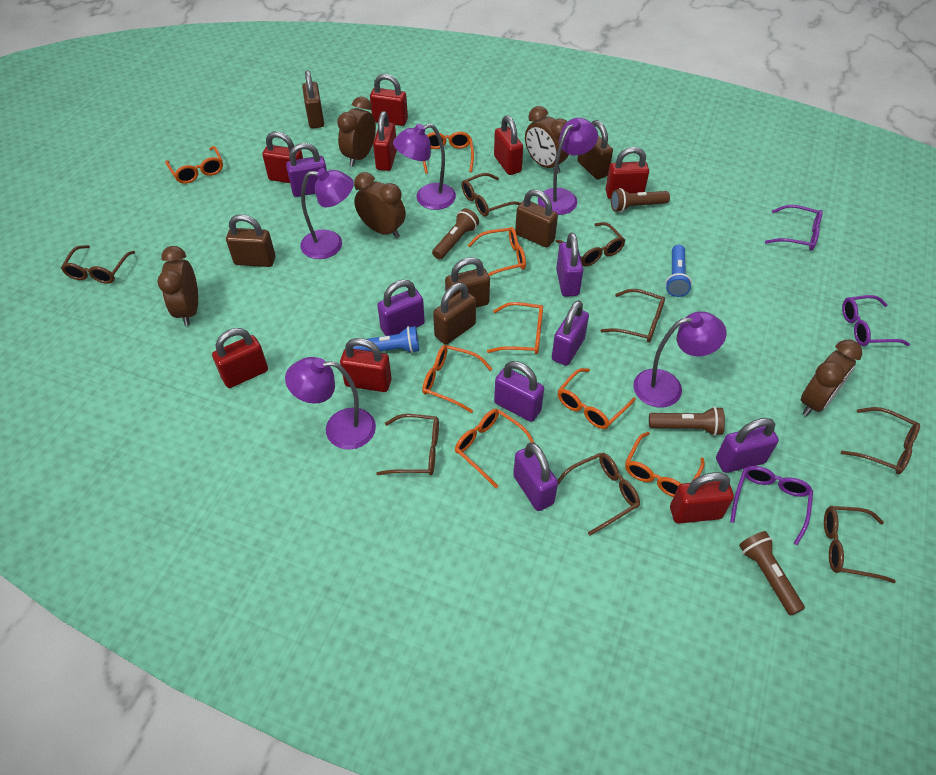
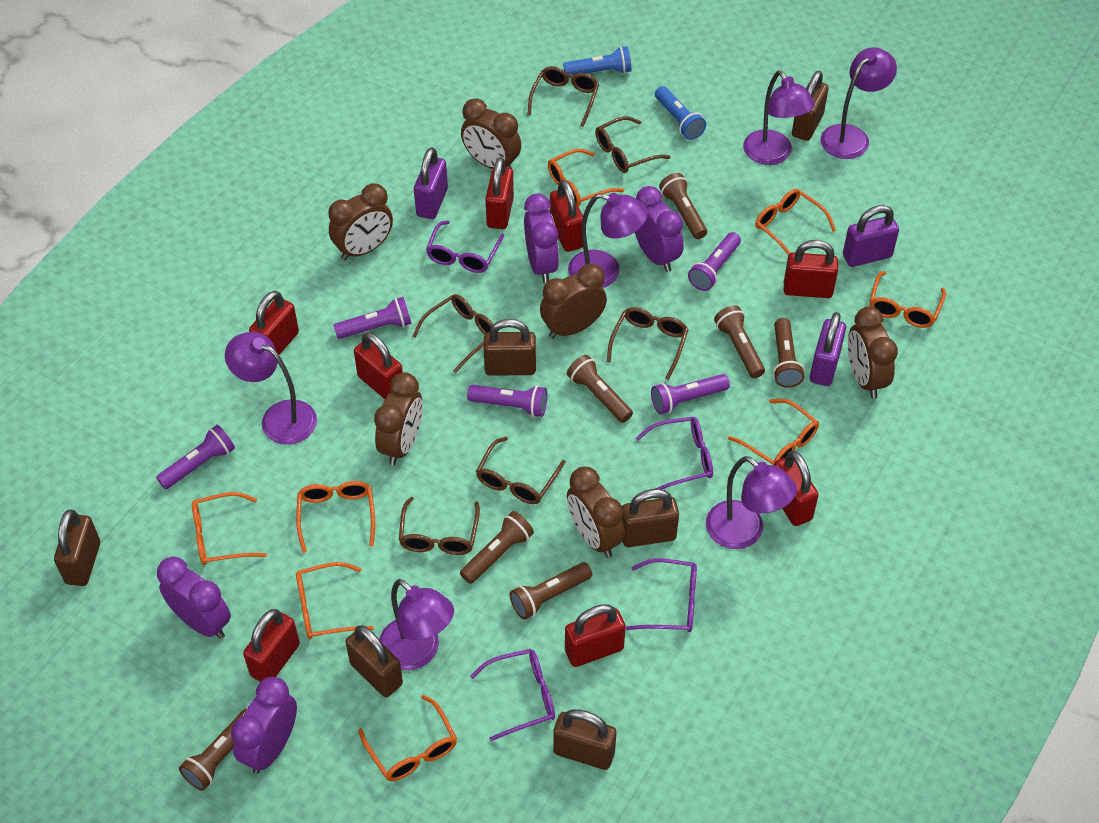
brown clock: 5 -> 6
brown flashlight: 4 -> 7
brown glasses: 8 -> 6
purple clock: 0 -> 4
purple flashlight: 0 -> 5
purple glasses: 3 -> 4
purple lamp: 5 -> 6
purple padlock: 7 -> 3

